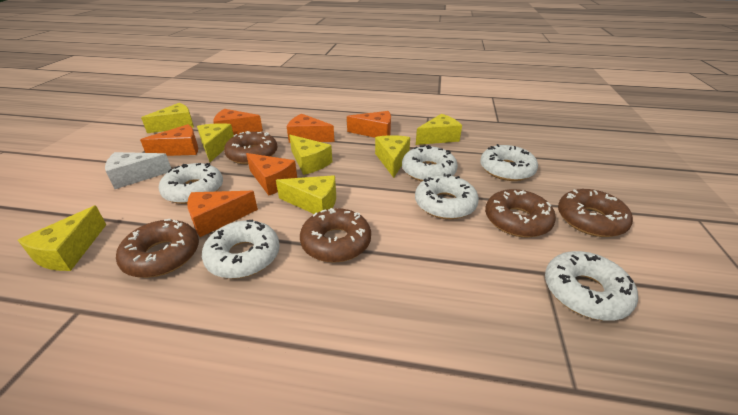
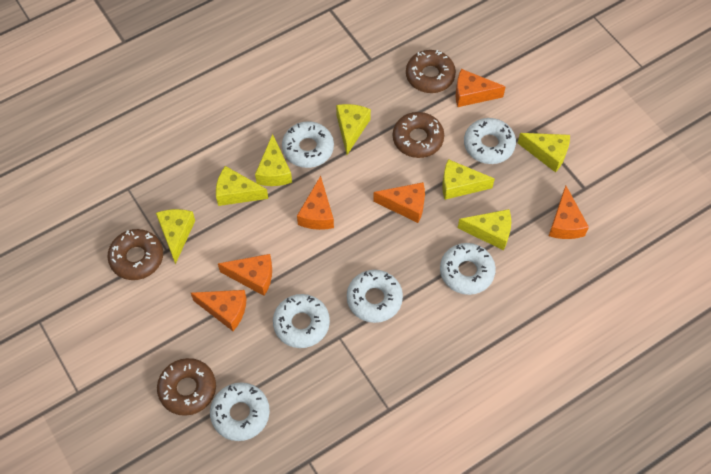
brown donut: 5 -> 4
white cheese: 1 -> 0

